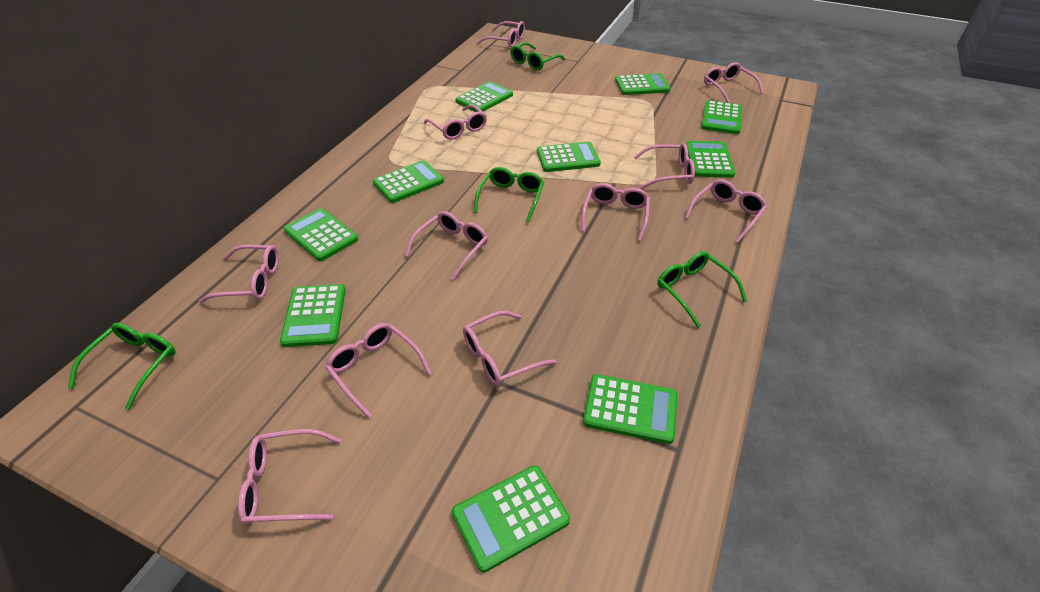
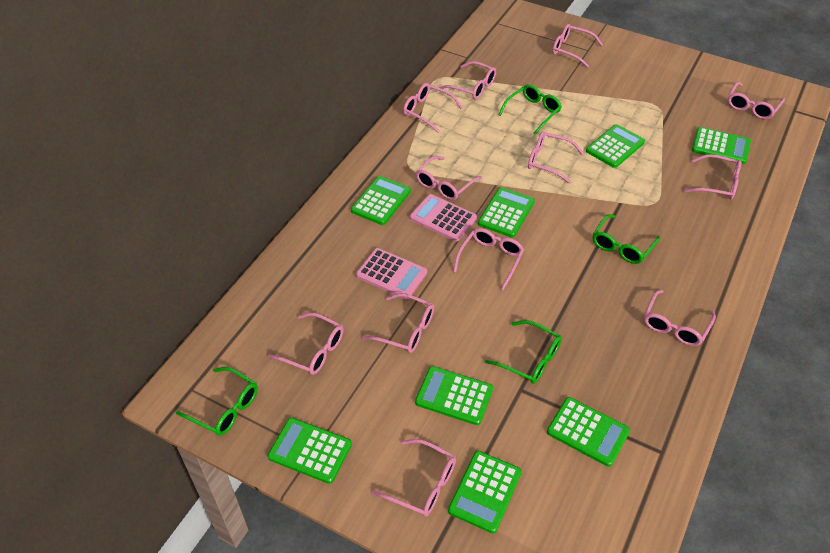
green calculator: 10 -> 8
pink calculator: 0 -> 2
pink glasses: 11 -> 12

